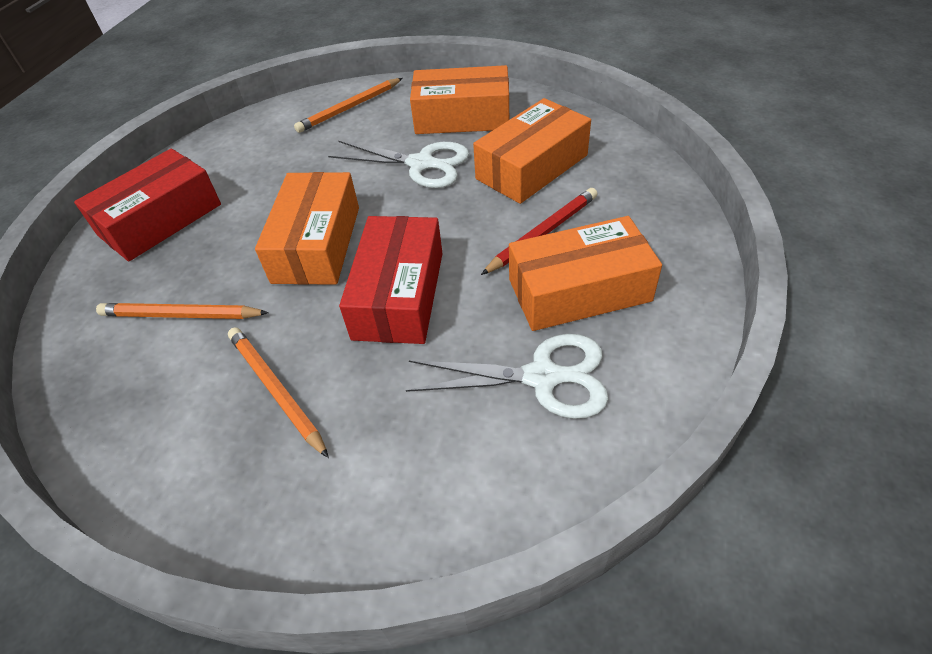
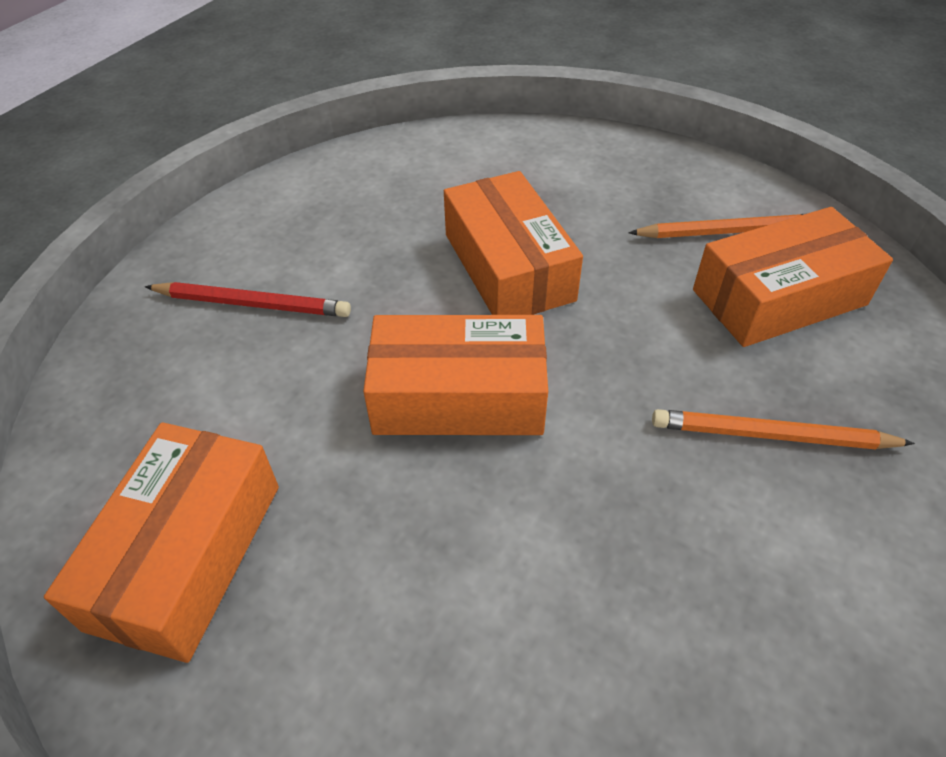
orange pencil: 3 -> 2
red box: 2 -> 0
white scissors: 2 -> 0

